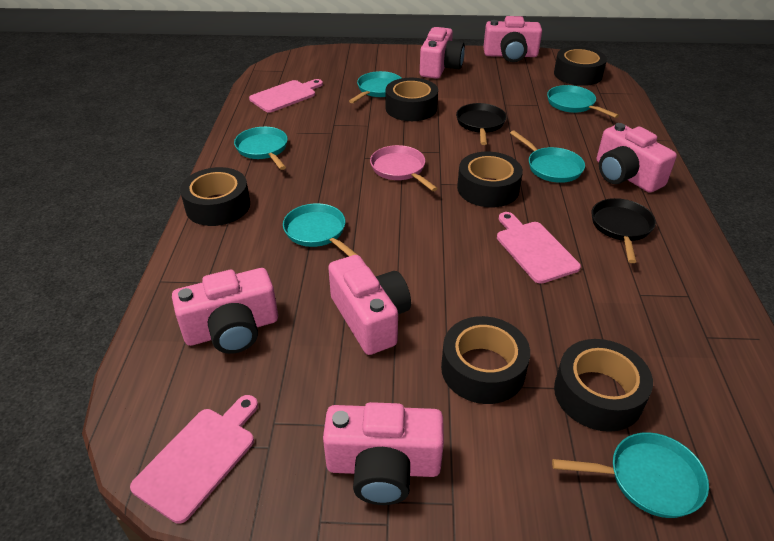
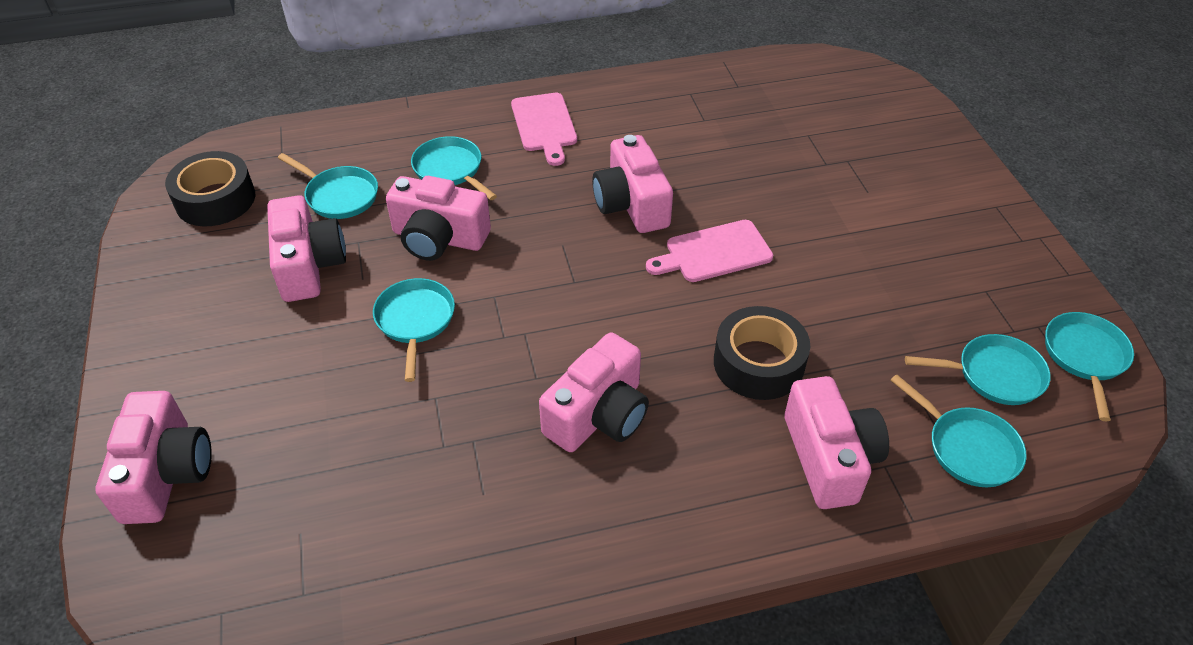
black pan: 2 -> 0
black tape: 6 -> 2
pink cutting board: 3 -> 2
pink pan: 1 -> 0

